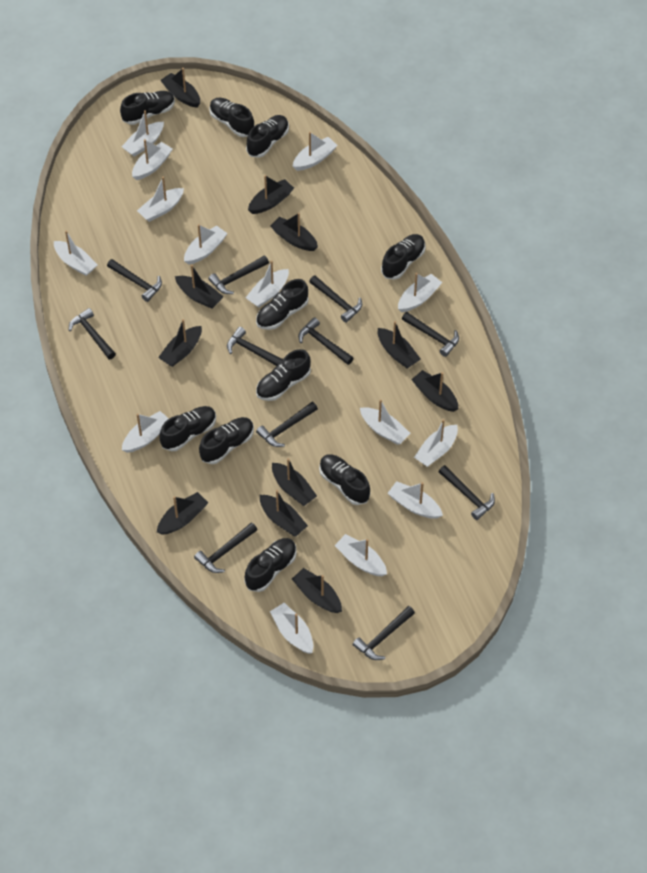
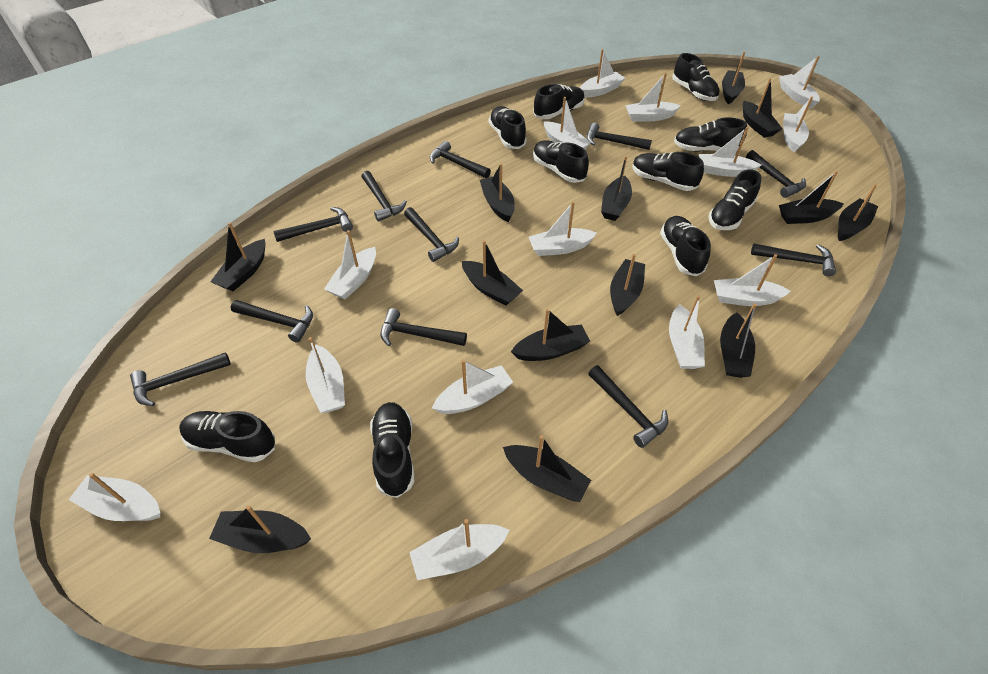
black boat: 11 -> 13

